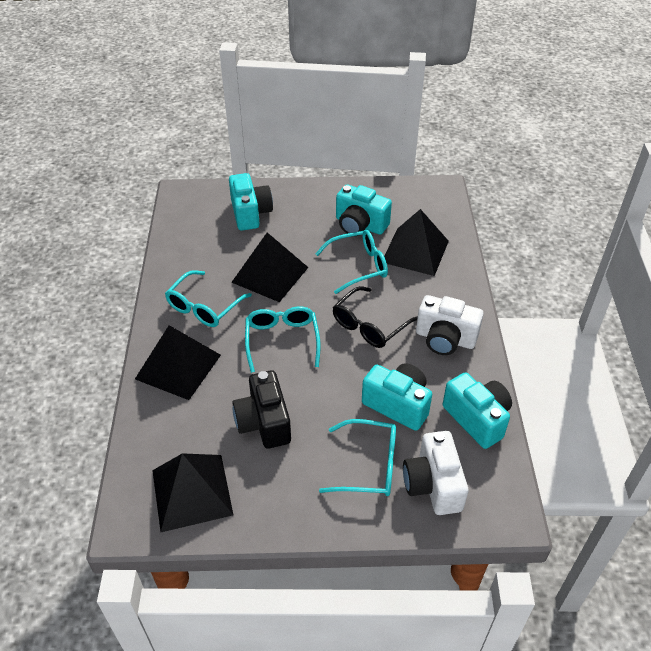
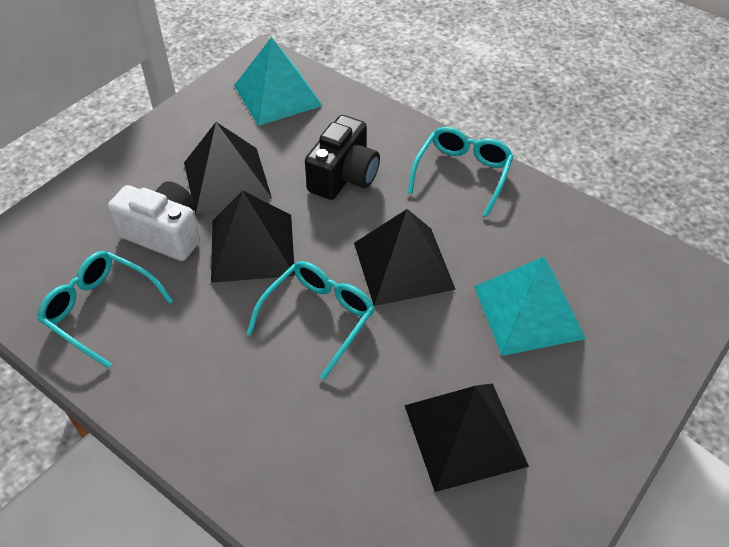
black glasses: 1 -> 0
turquoise camera: 4 -> 0
turquoise glasses: 4 -> 3
turquoise pyramid: 0 -> 2
white camera: 2 -> 1

